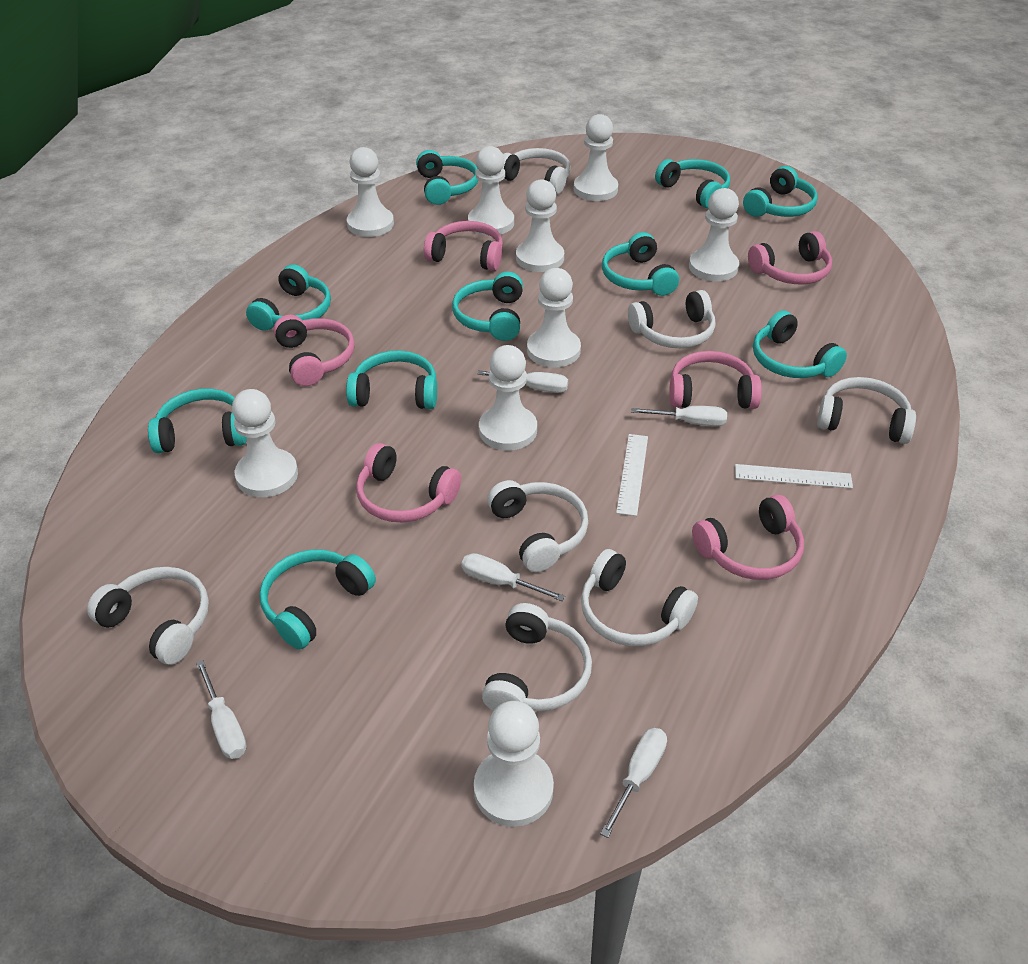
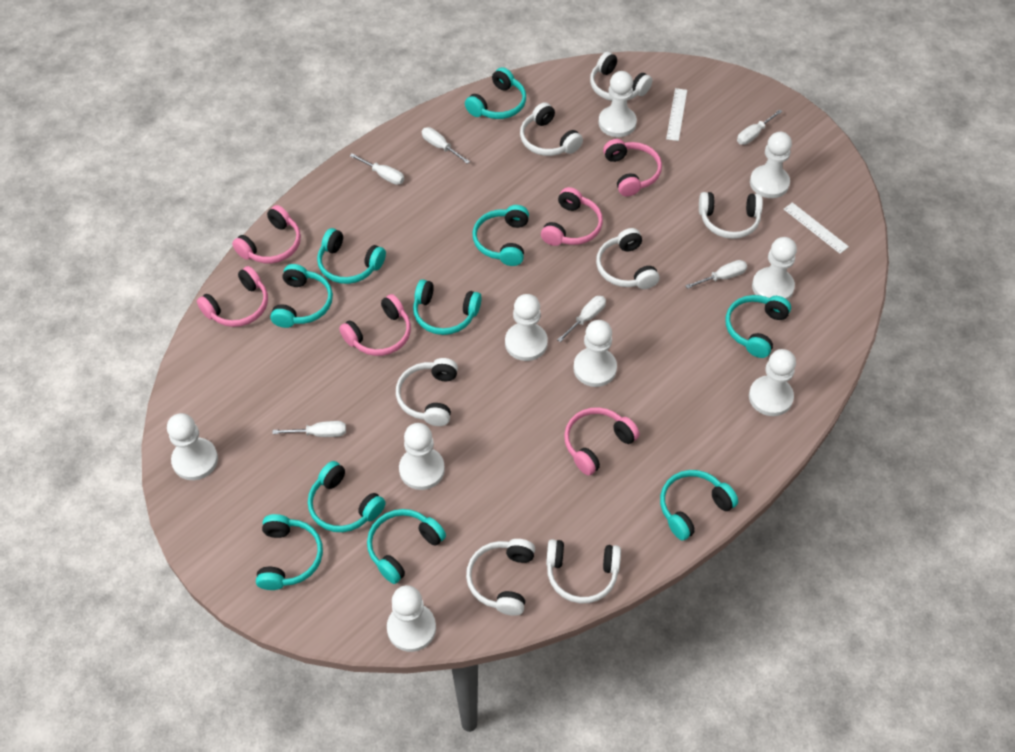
white screwdriver: 5 -> 6

